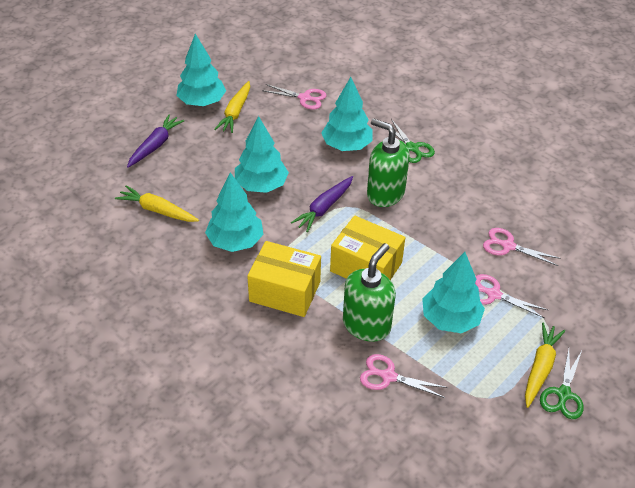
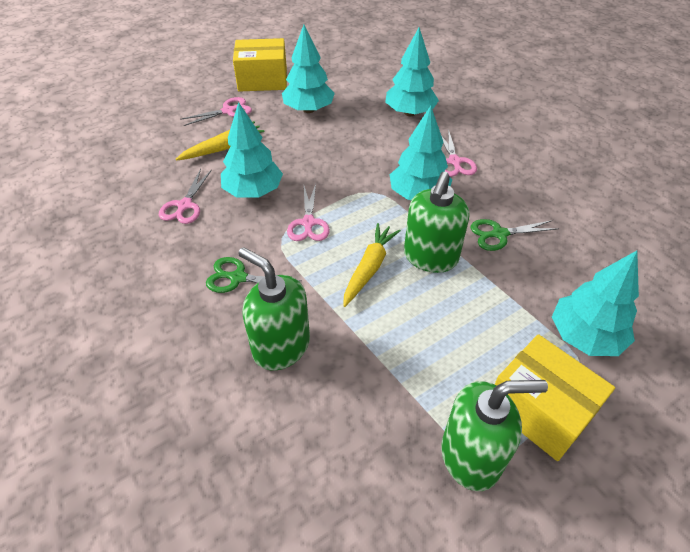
green soap dispenser: 2 -> 3
purple carrot: 2 -> 0
yellow carrot: 3 -> 2

